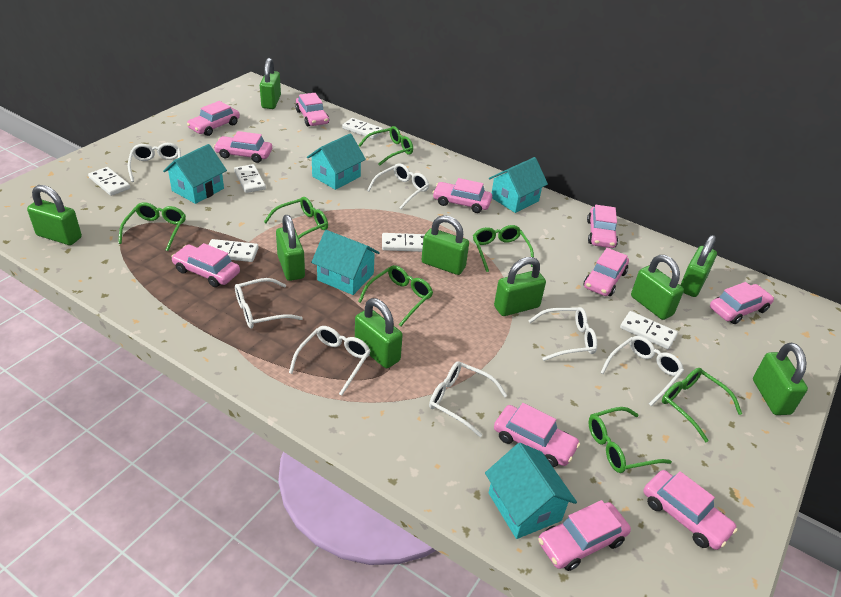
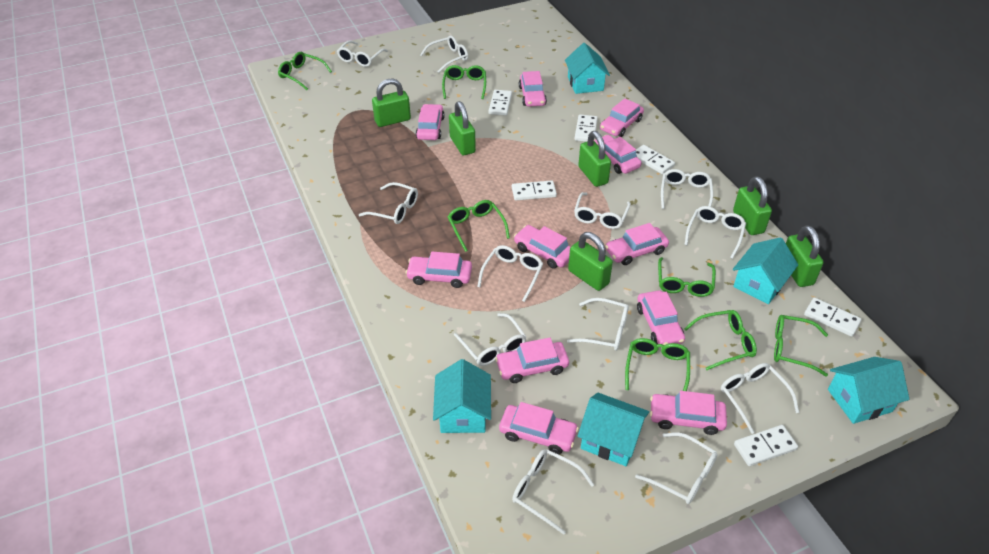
green padlock: 9 -> 6
white glasses: 7 -> 12

